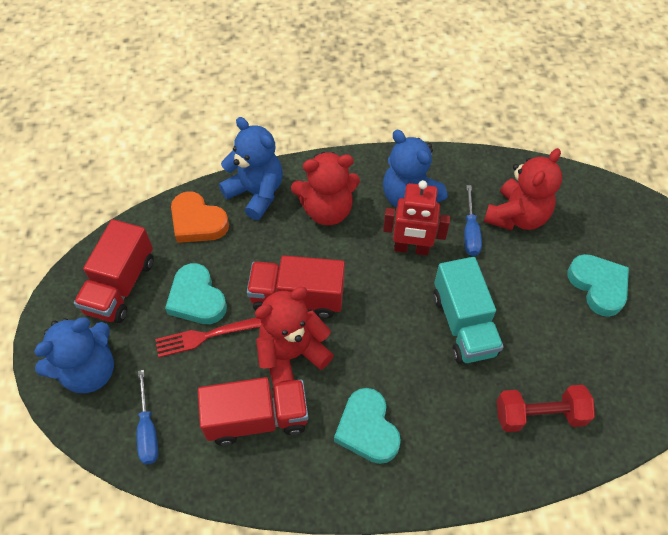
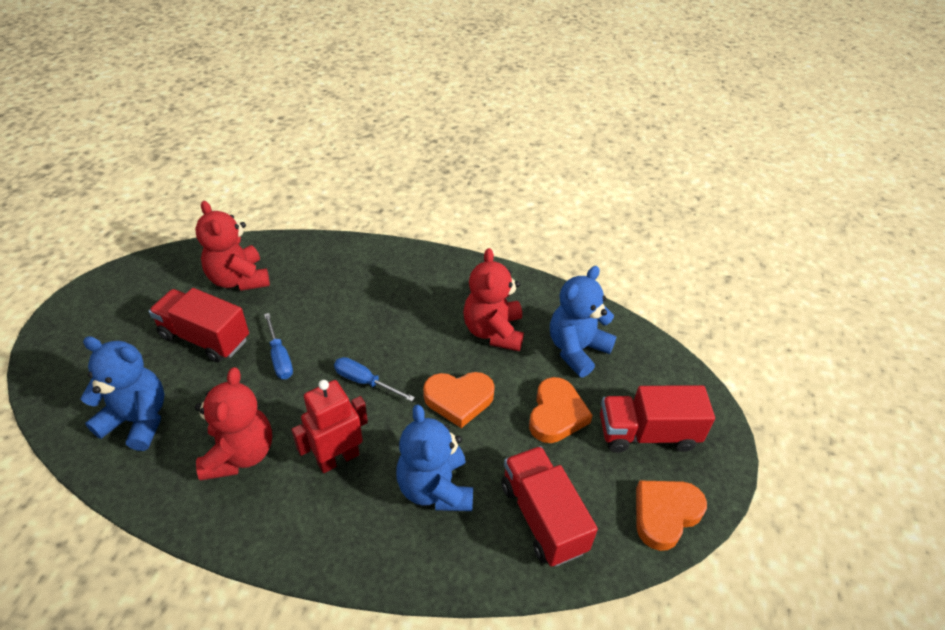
orange heart: 1 -> 3
red dumbbell: 1 -> 0
red fork: 1 -> 0
turquoise heart: 3 -> 0
turquoise truck: 1 -> 0

